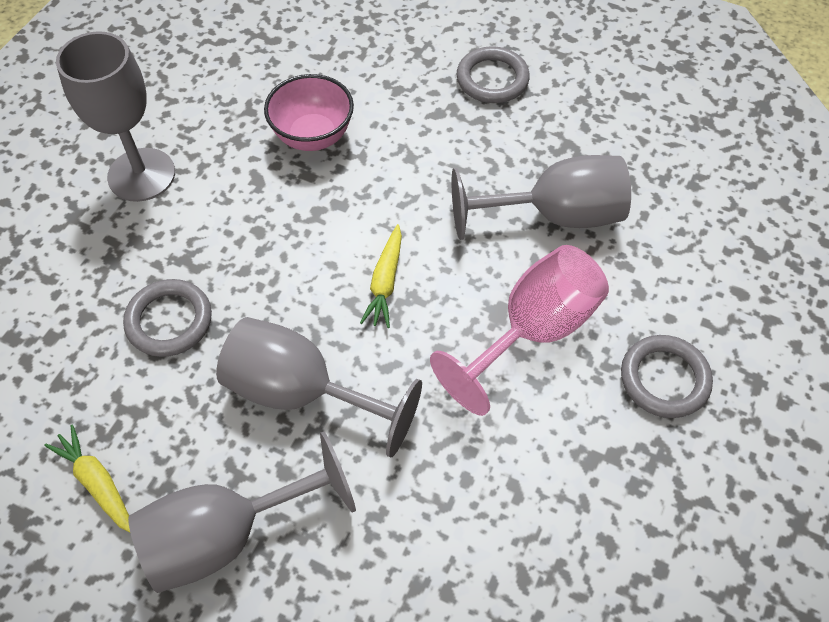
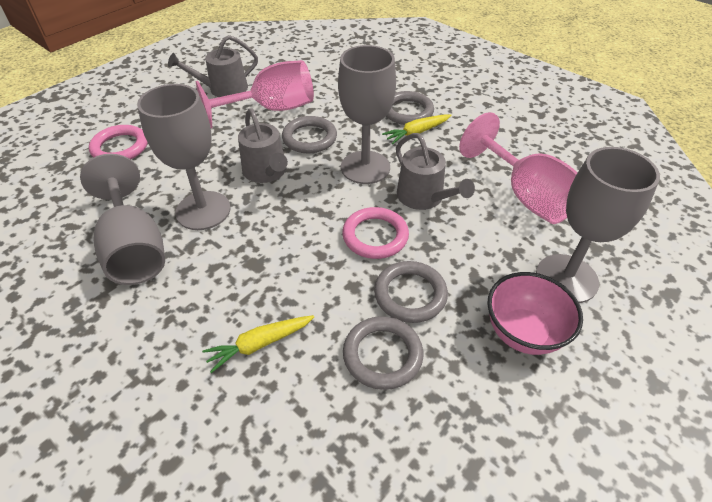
grey ring: 3 -> 4
grey watering can: 0 -> 3
pink goblet: 1 -> 2
pink ring: 0 -> 2

